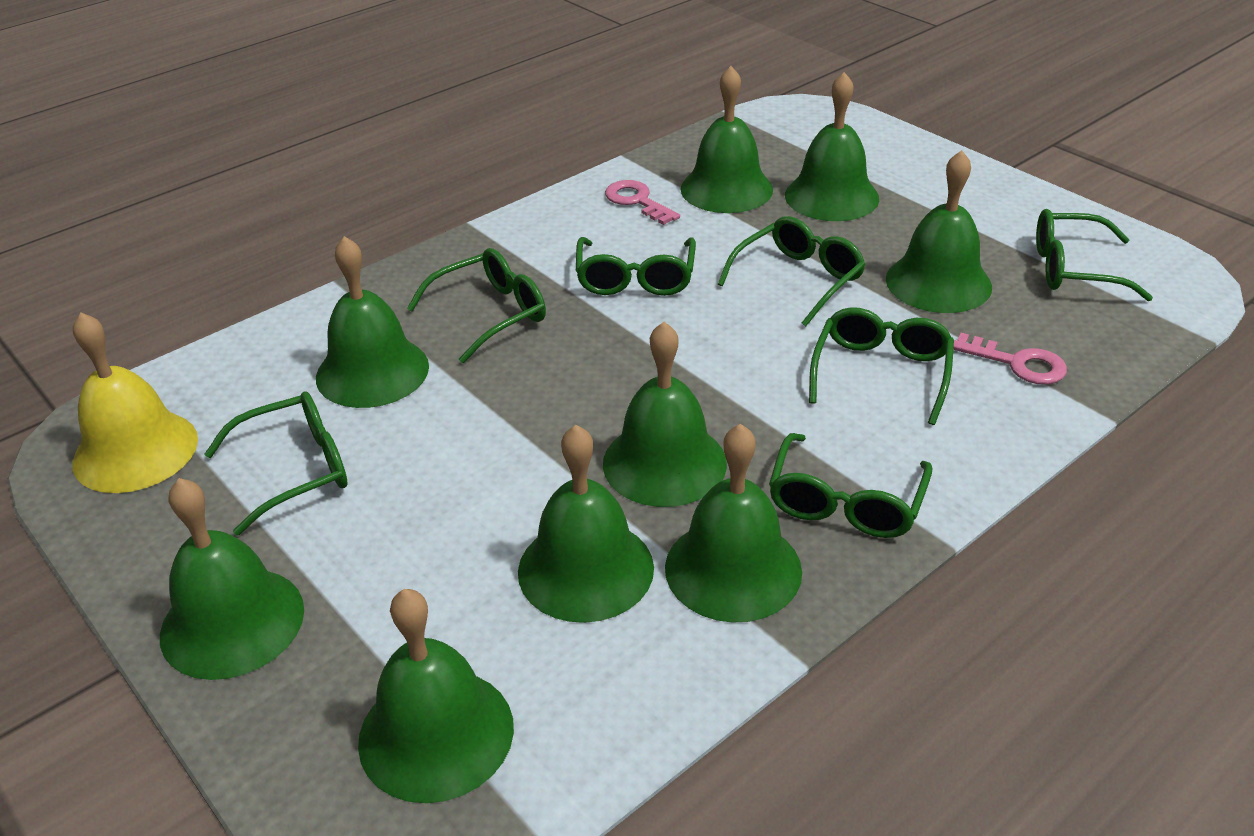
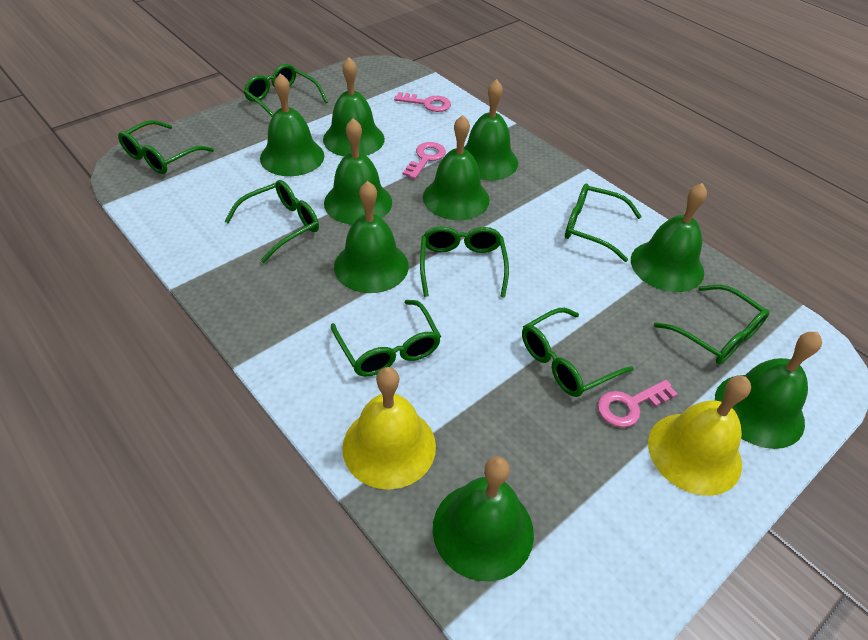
green glasses: 7 -> 8
pink key: 2 -> 3
yellow bell: 1 -> 2

